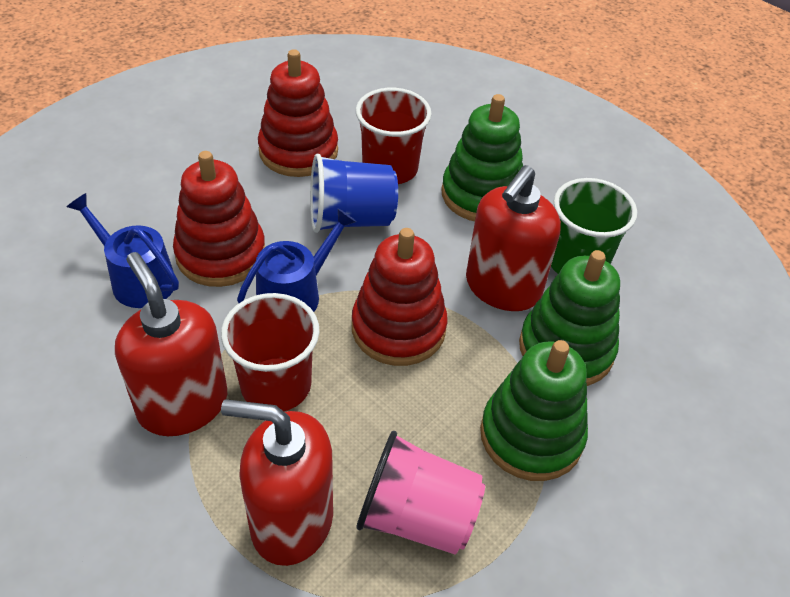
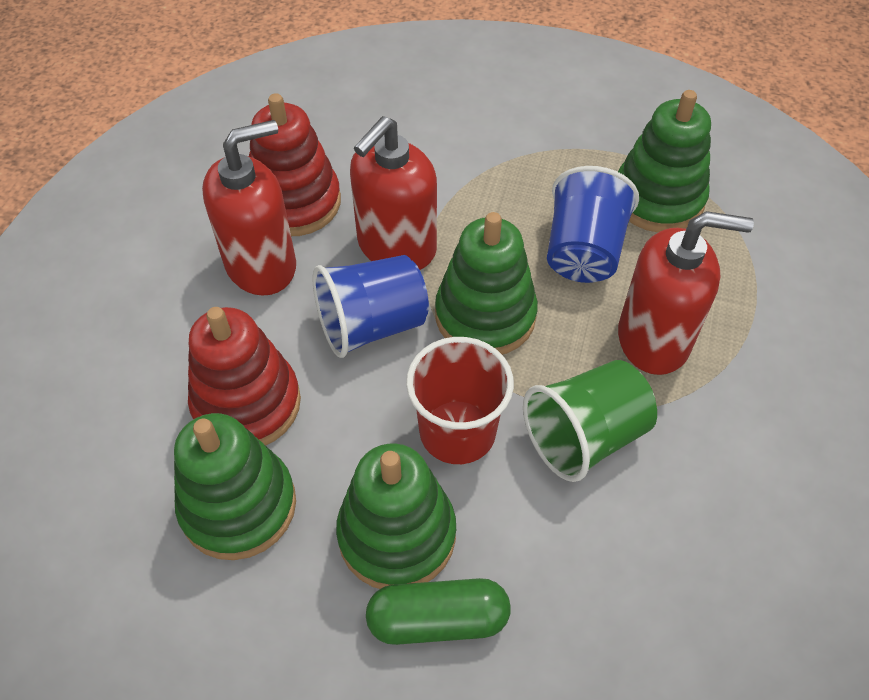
blue cup: 1 -> 2
blue watering can: 2 -> 0
green capsule: 0 -> 1
green stacking toy: 3 -> 4
pink cup: 1 -> 0
red cup: 2 -> 1
red stacking toy: 3 -> 2

